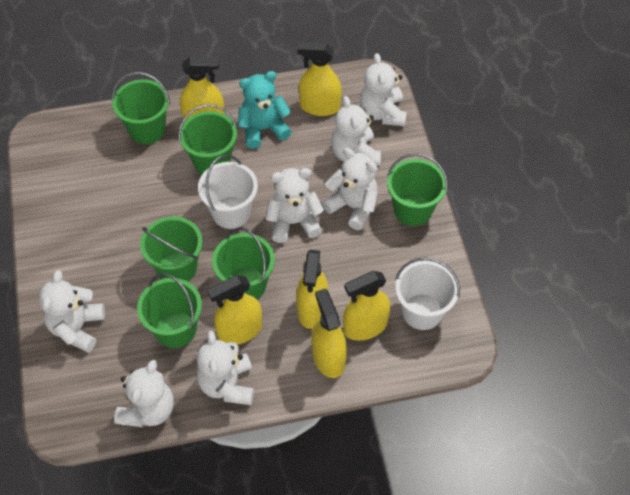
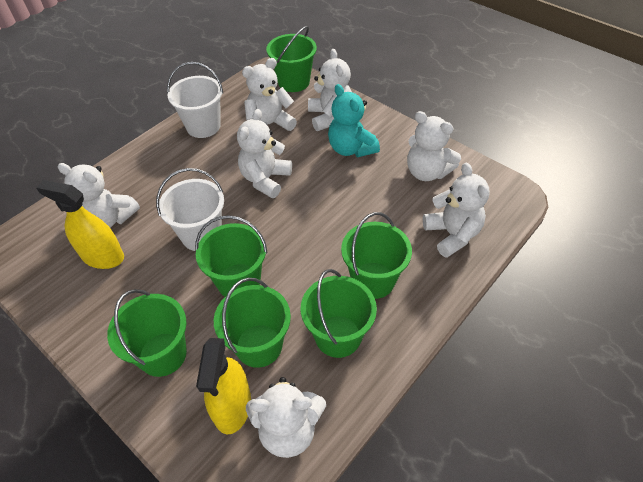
yellow spray bottle: 6 -> 2

